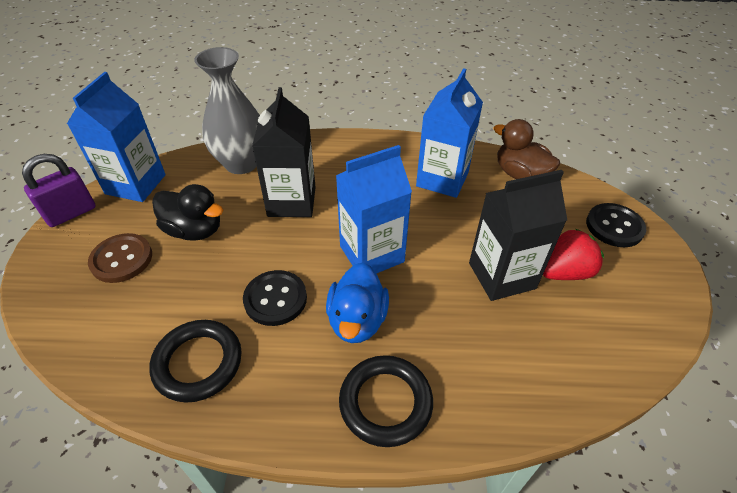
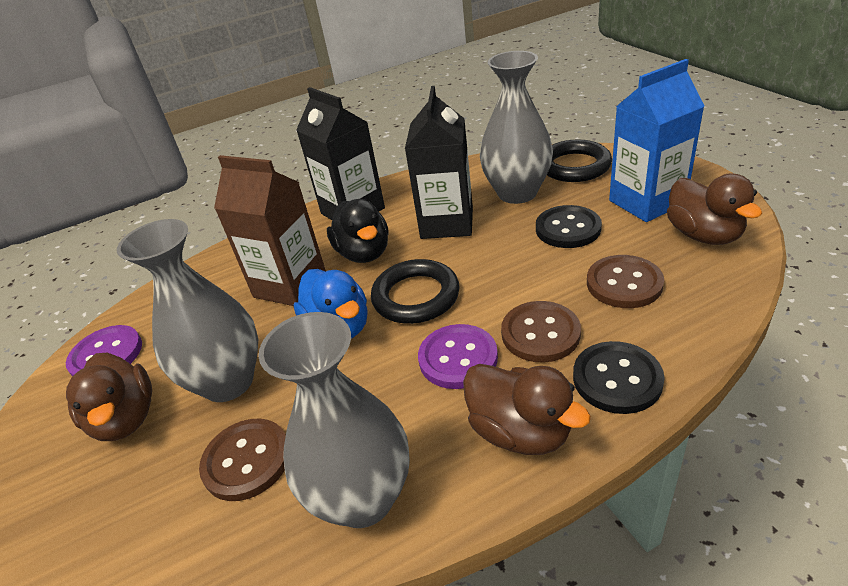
blue carton: 3 -> 1
brown button: 1 -> 3
brown carton: 0 -> 1
brown duck: 1 -> 3
grey vase: 1 -> 3
purple button: 0 -> 2
purple padlock: 1 -> 0
red strawberry: 1 -> 0

